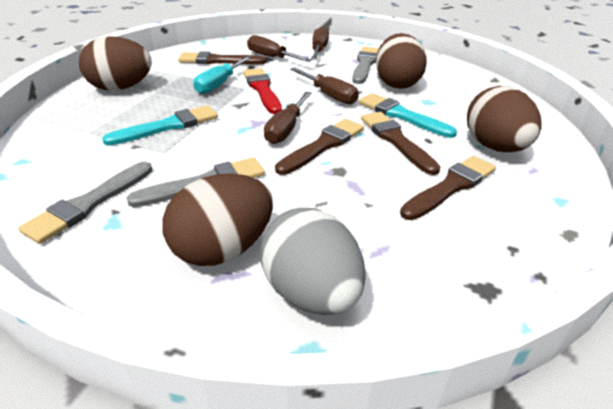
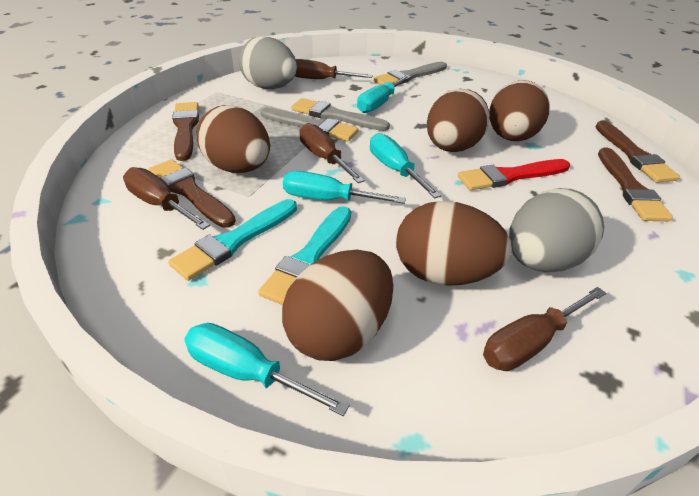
brown egg: 4 -> 5
grey egg: 1 -> 2
turquoise screwdriver: 1 -> 4

